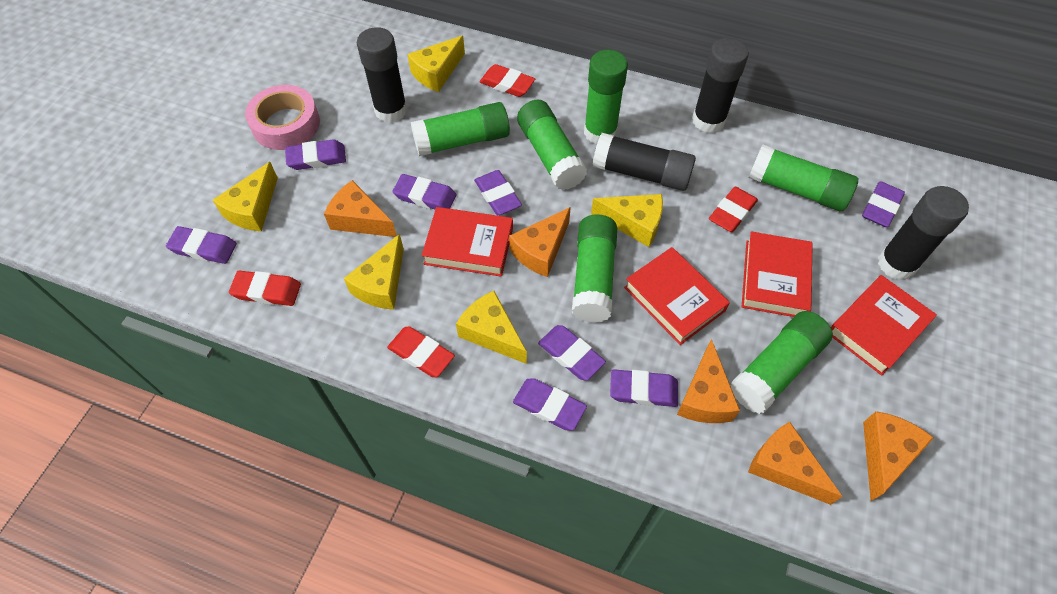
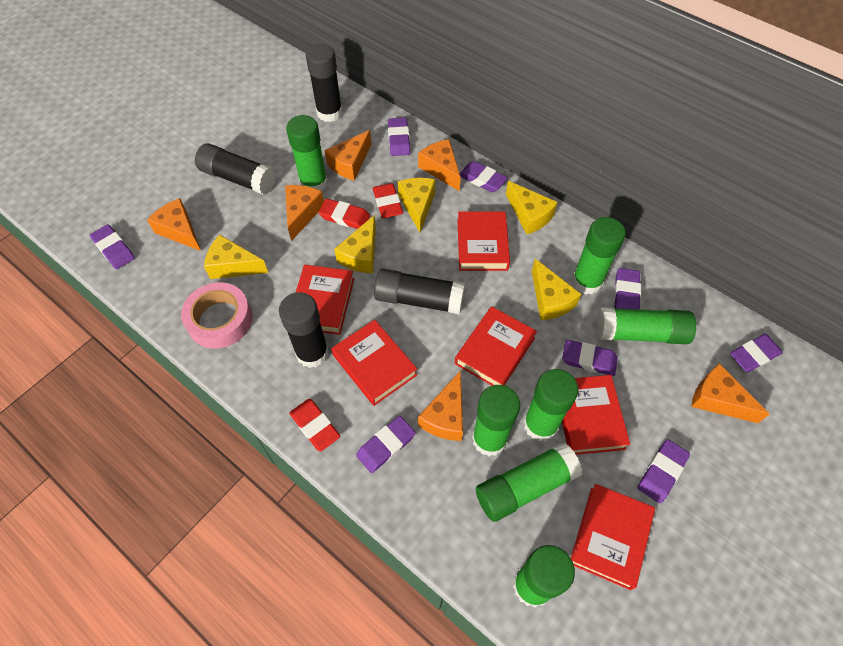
green glue stick: 6 -> 7
orange cheese: 5 -> 6
red book: 4 -> 6
red eraser: 4 -> 3

